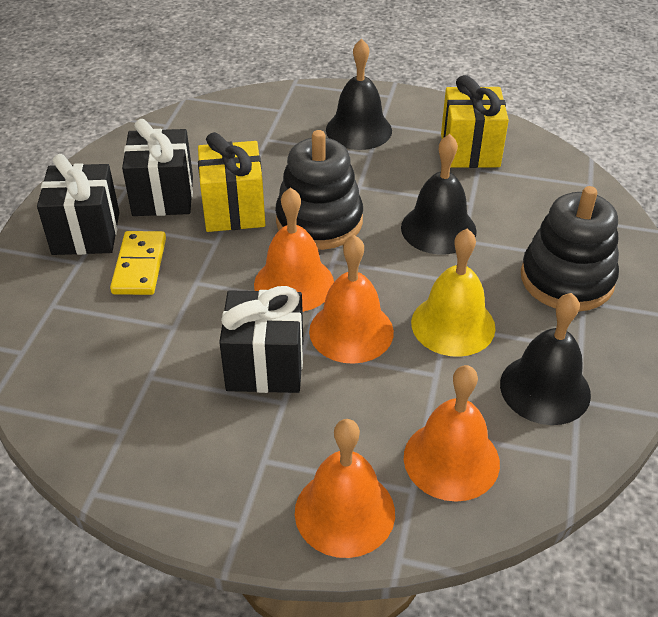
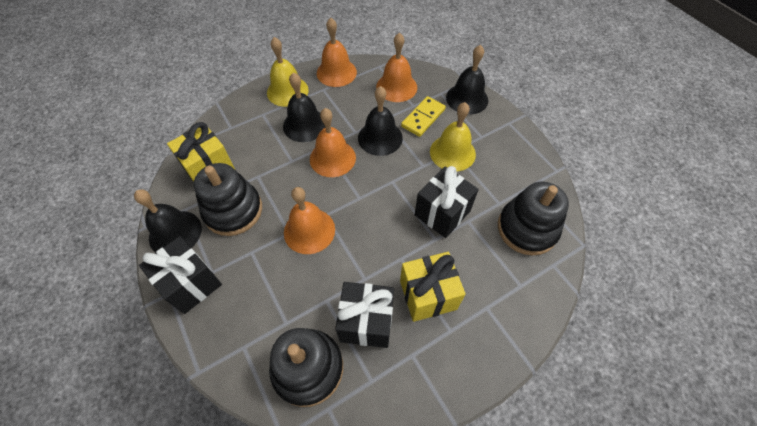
black bell: 3 -> 4
black stacking toy: 2 -> 3
yellow bell: 1 -> 2

